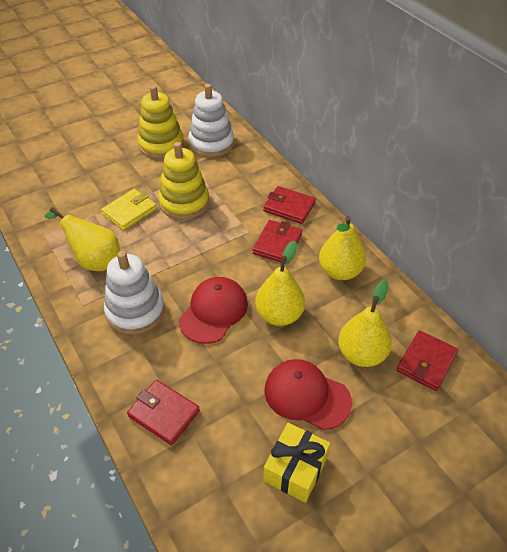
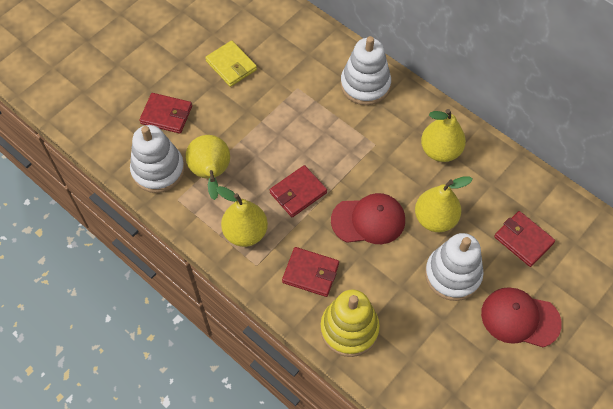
white stacking toy: 2 -> 3
yellow gift: 1 -> 0
yellow stacking toy: 2 -> 1

